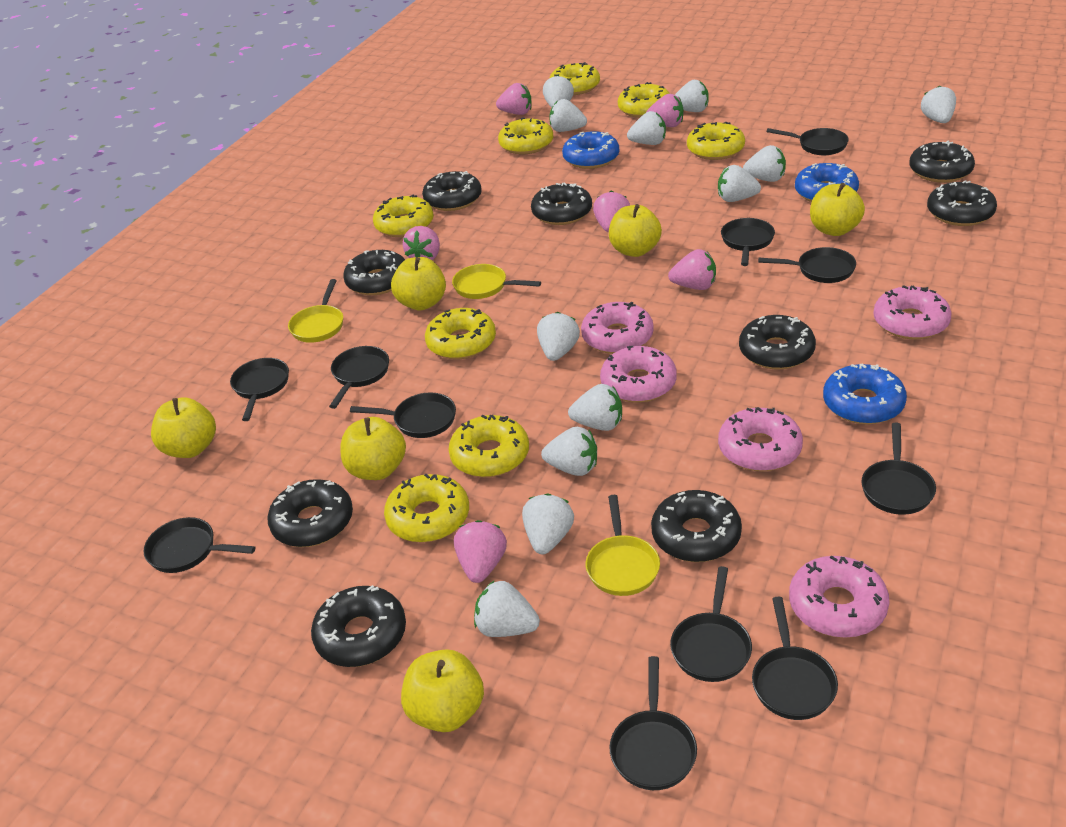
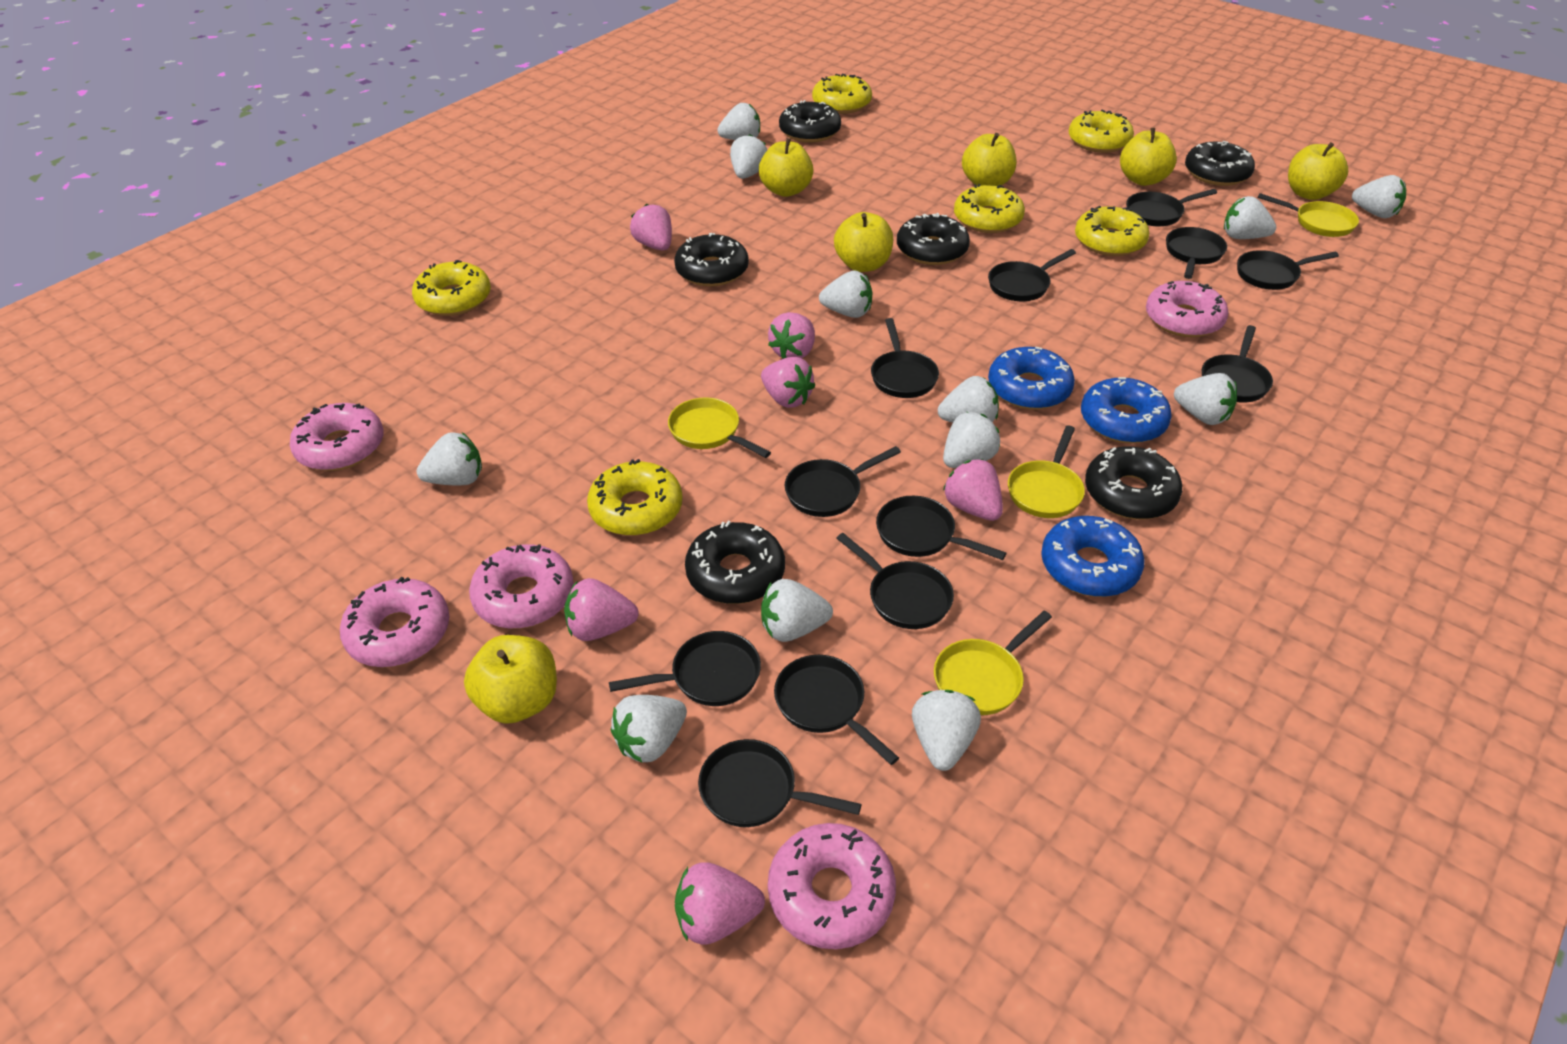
black donut: 9 -> 6
black pan: 11 -> 12
yellow donut: 8 -> 6
yellow pan: 3 -> 4

